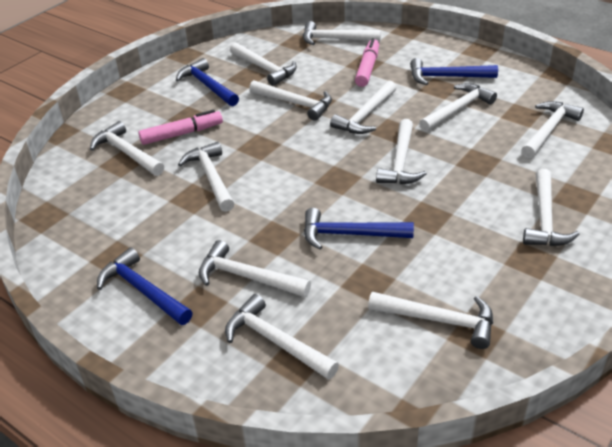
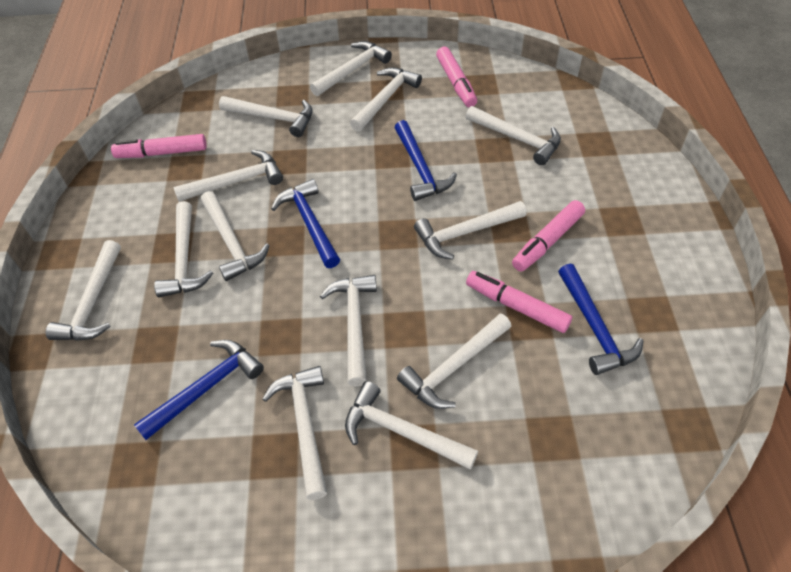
pink marker: 2 -> 4

